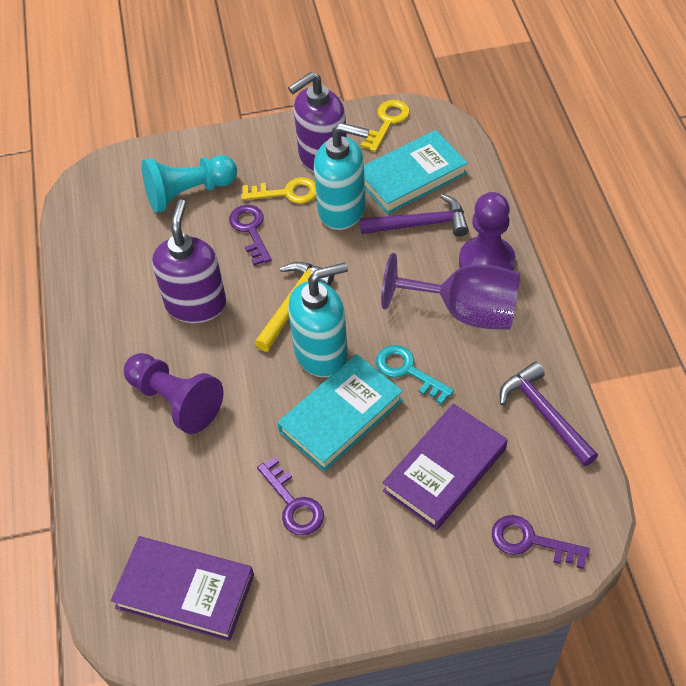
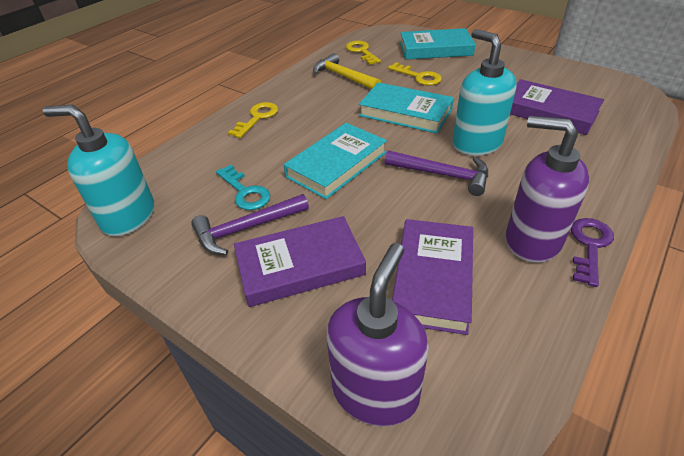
purple book: 2 -> 3
purple goblet: 1 -> 0
purple key: 3 -> 1
purple pawn: 2 -> 0
turquoise book: 2 -> 3
turquoise pawn: 1 -> 0
yellow key: 2 -> 3

